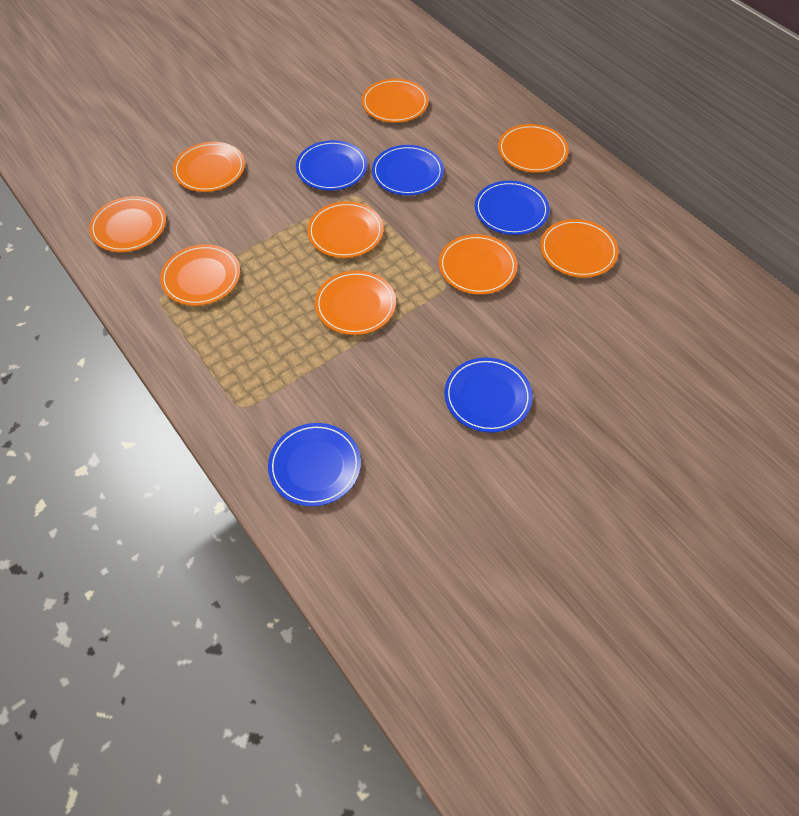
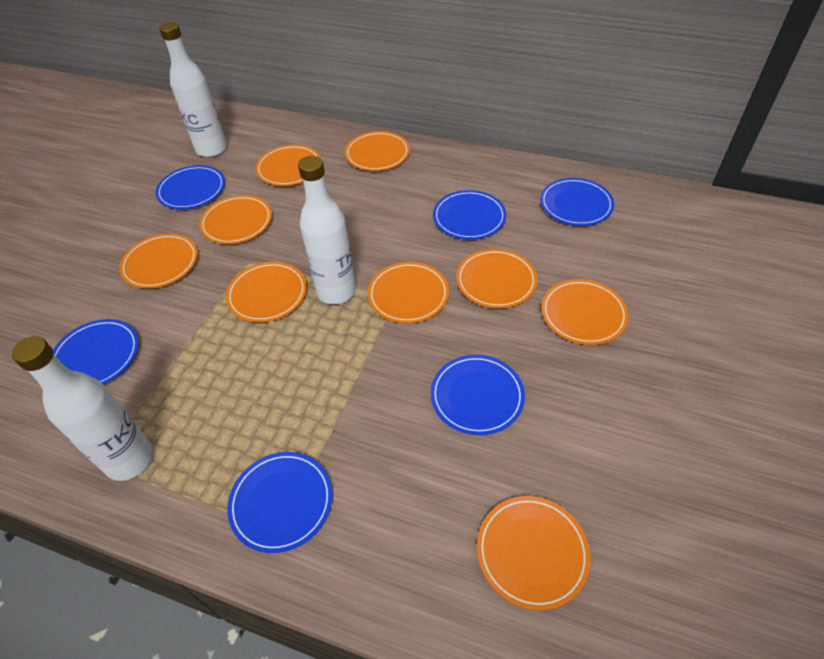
blue plate: 5 -> 6
white bottle: 0 -> 3

